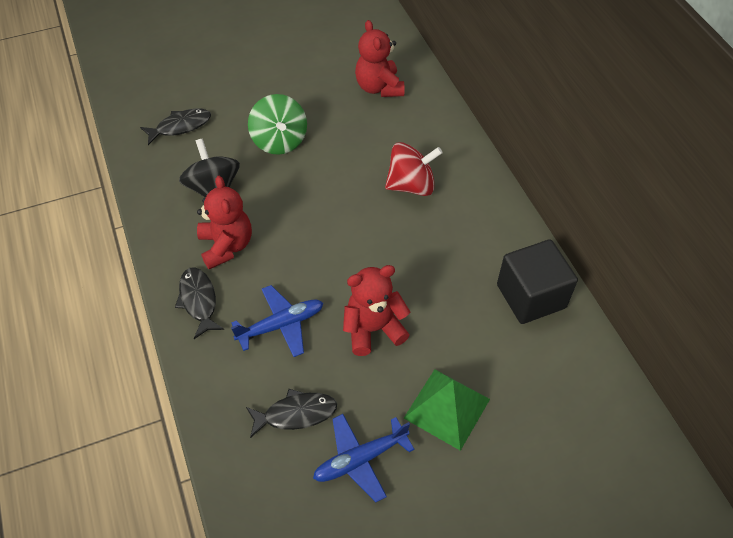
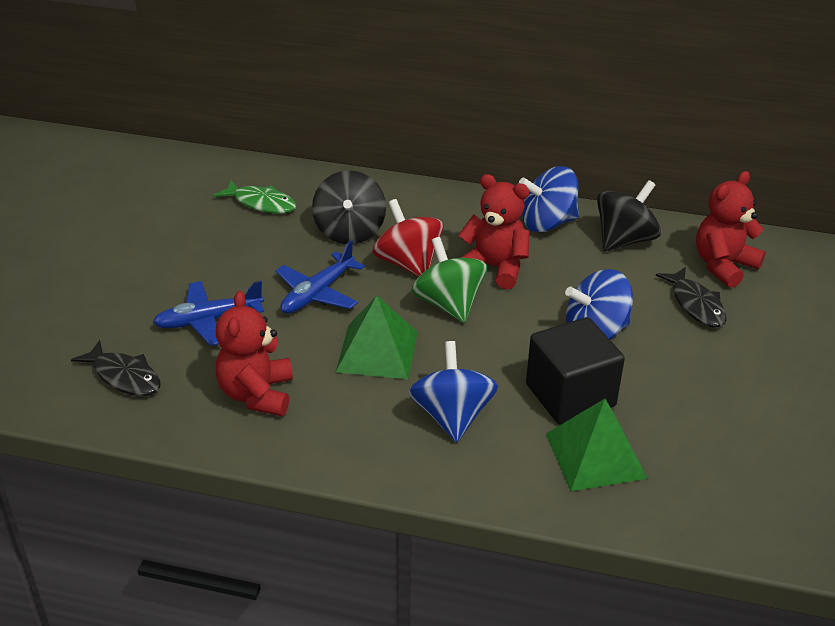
black fish: 3 -> 2
black spinning top: 1 -> 2
blue spinning top: 0 -> 3
green fish: 0 -> 1
green pyramid: 1 -> 2

